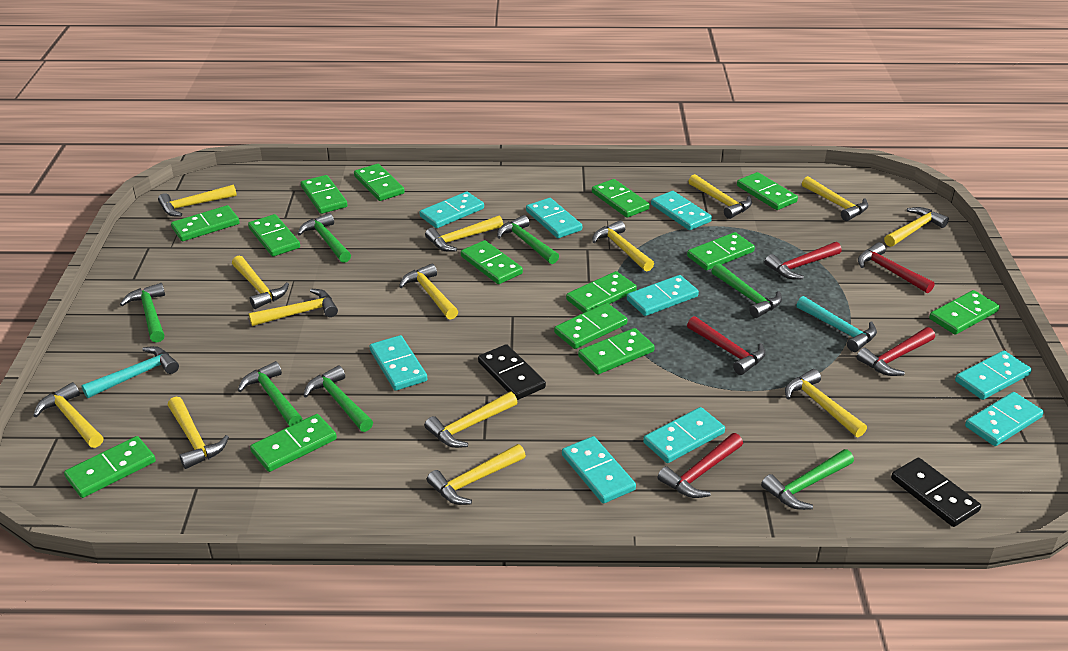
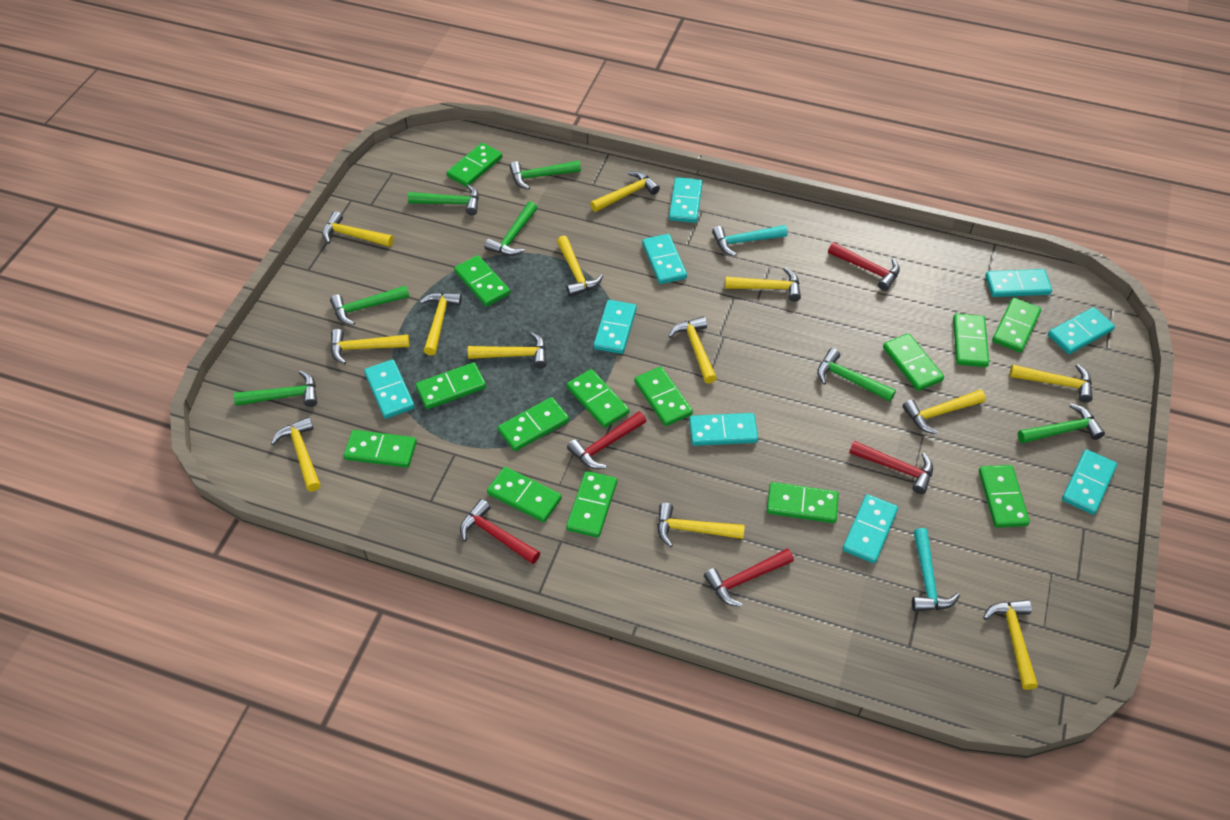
black domino: 2 -> 0
yellow hammer: 14 -> 13

